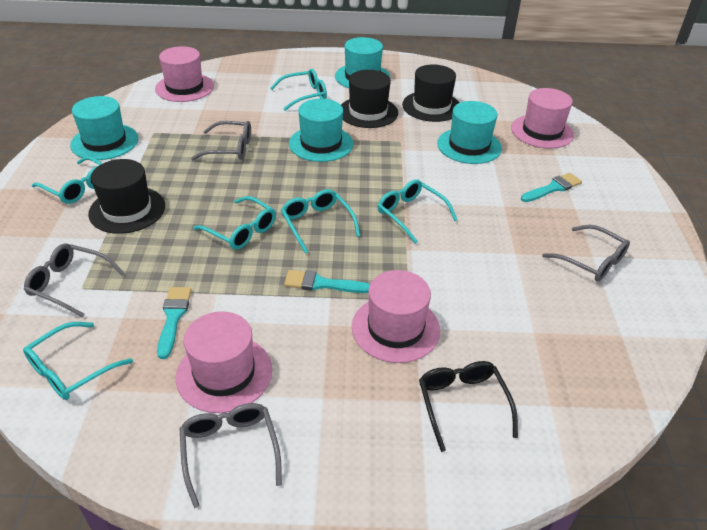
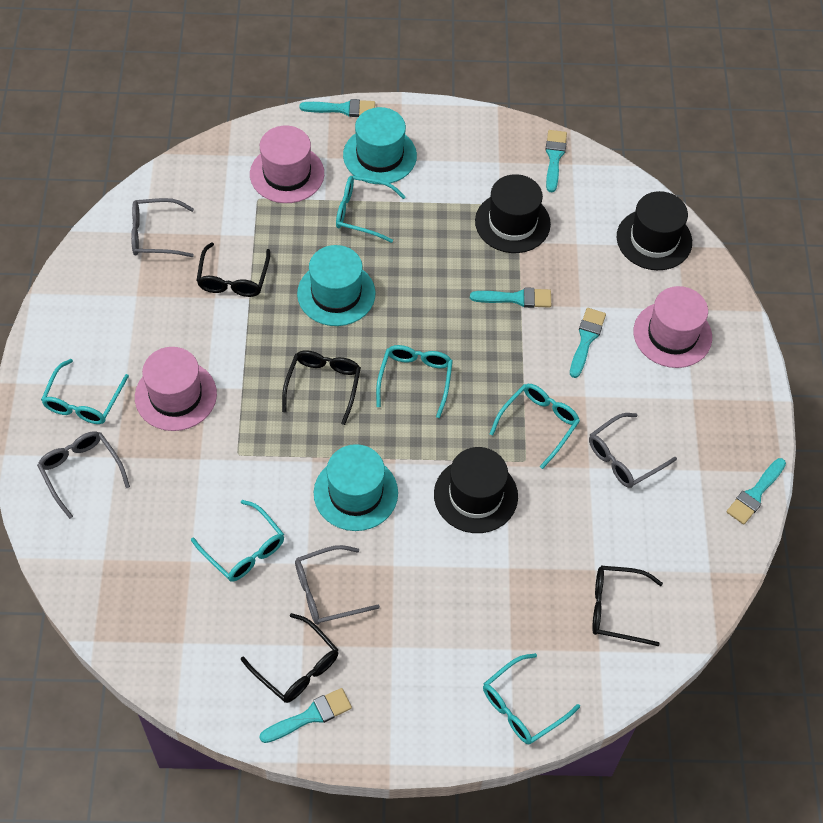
black glasses: 1 -> 4
pink hat: 4 -> 3
turquoise brush: 3 -> 6
turquoise hat: 4 -> 3

